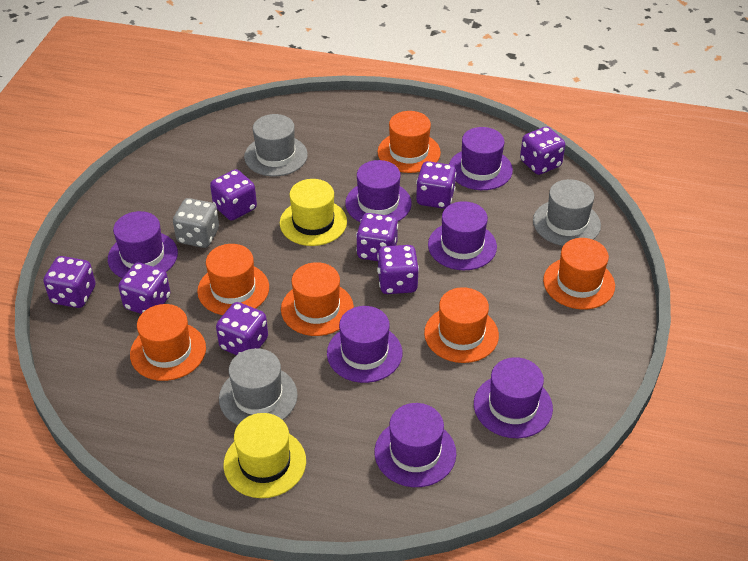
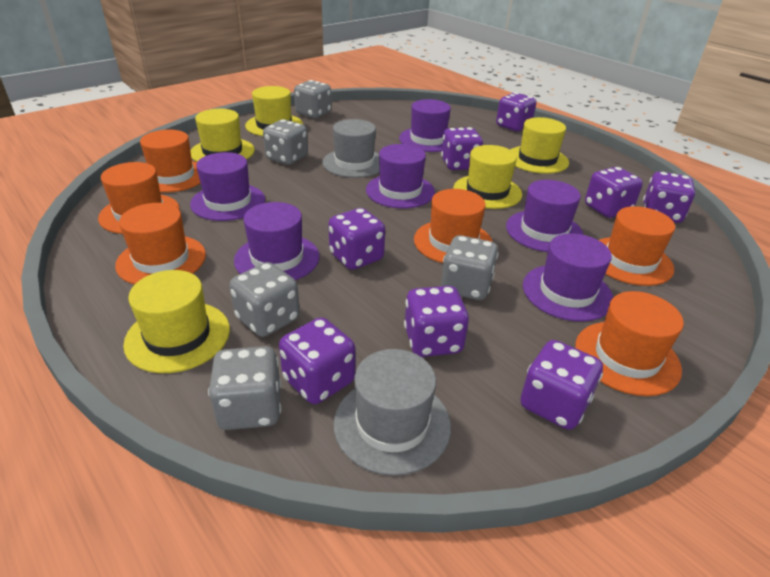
grey dice: 1 -> 5
grey hat: 3 -> 2
purple hat: 7 -> 6
yellow hat: 2 -> 5

